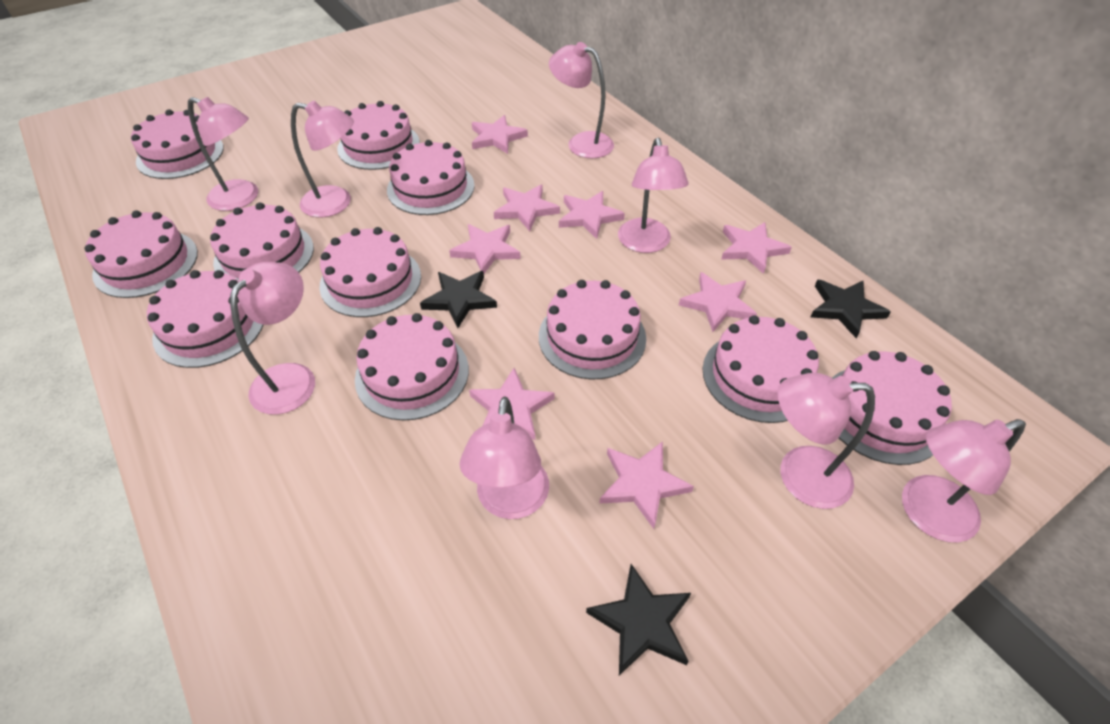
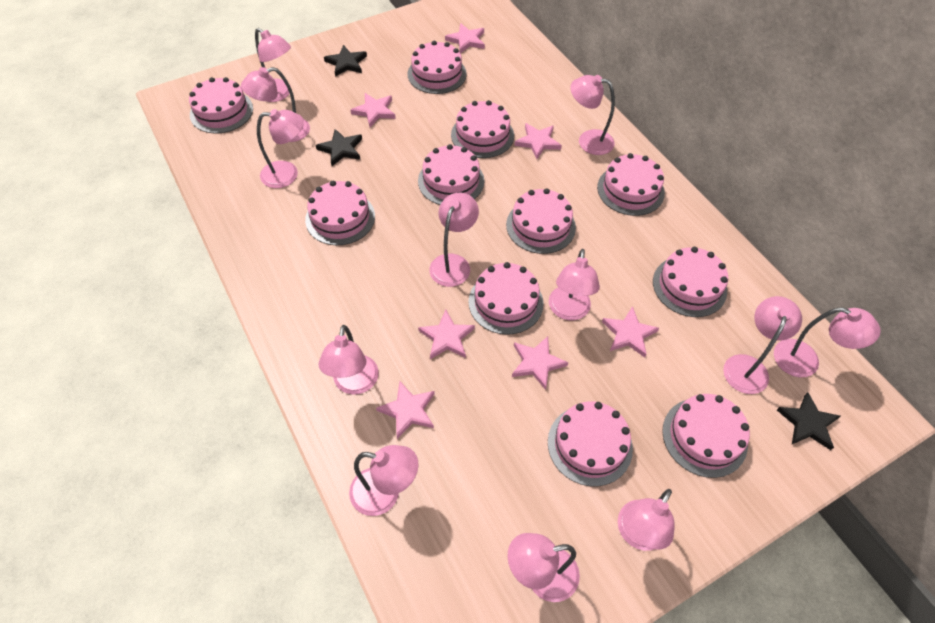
pink lamp: 8 -> 12
pink star: 8 -> 7

